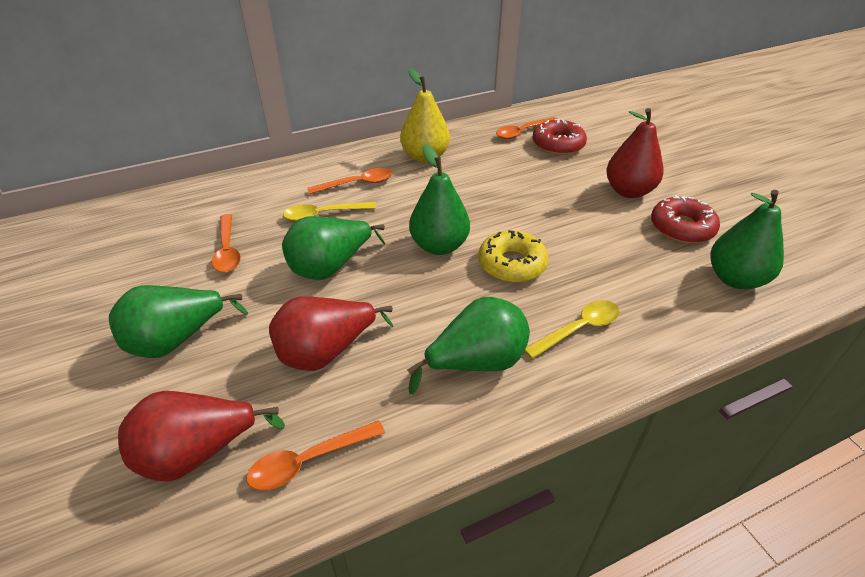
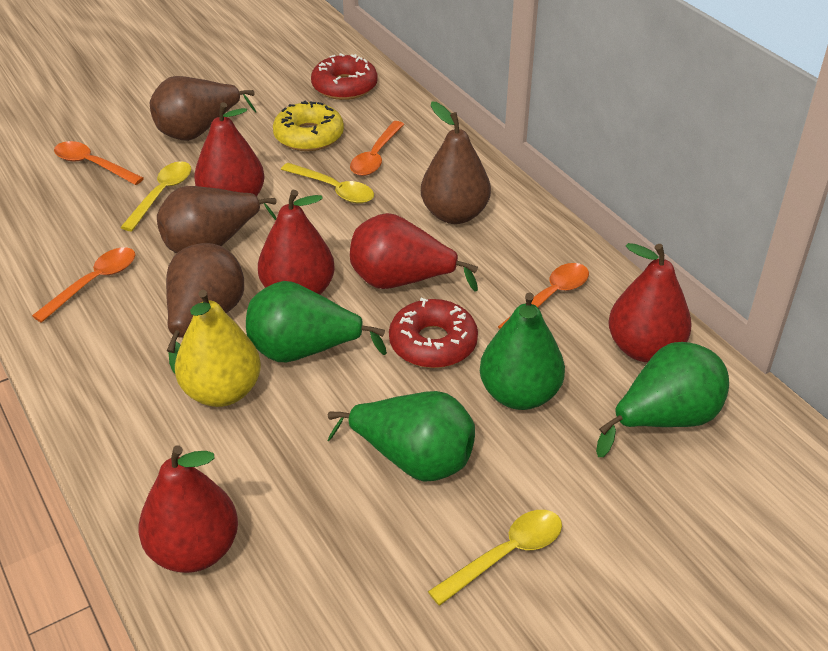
brown pear: 0 -> 4
green pear: 5 -> 4
red pear: 3 -> 5
yellow spoon: 2 -> 3

